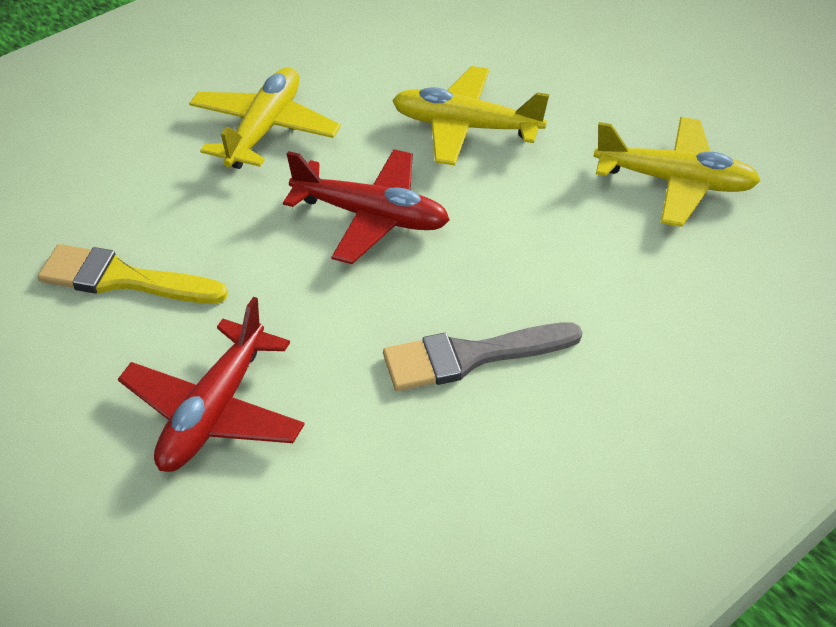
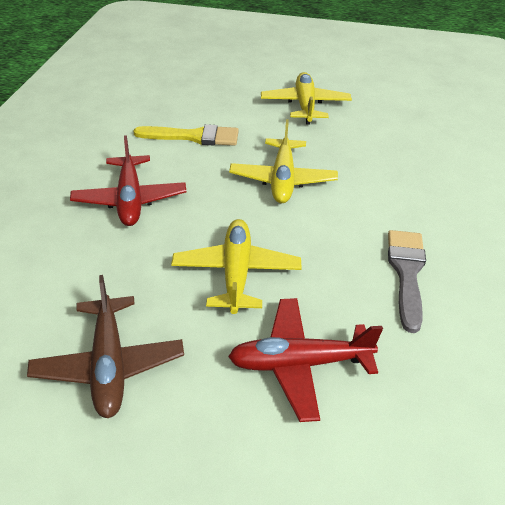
brown plane: 0 -> 1

